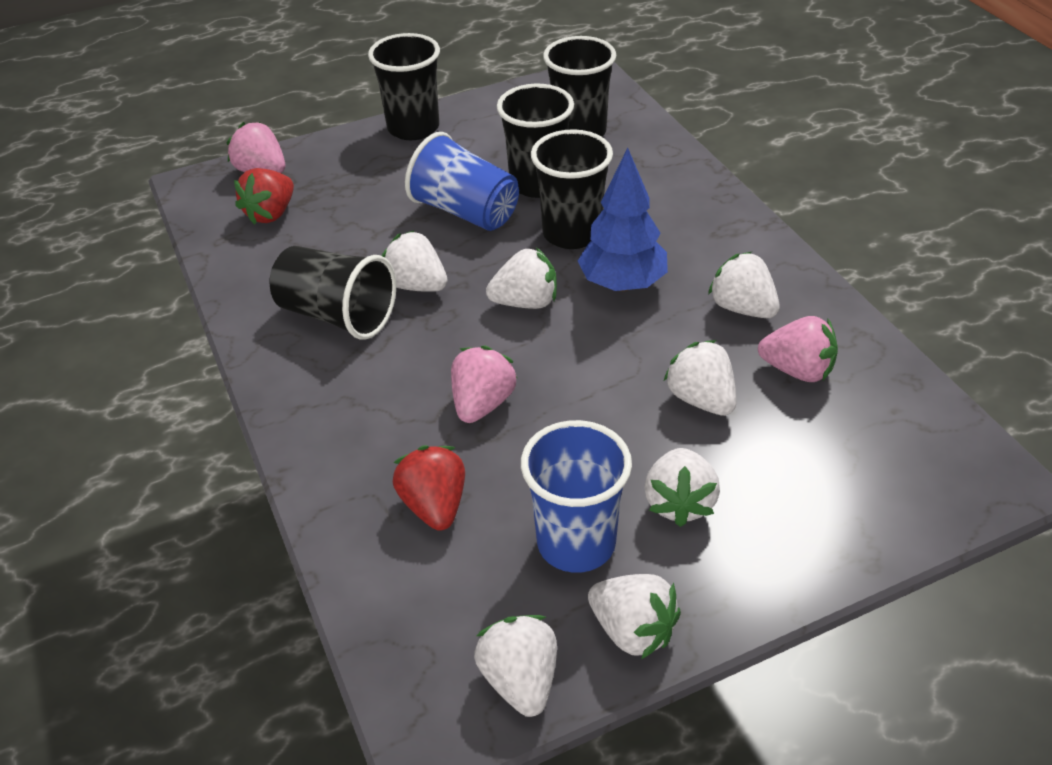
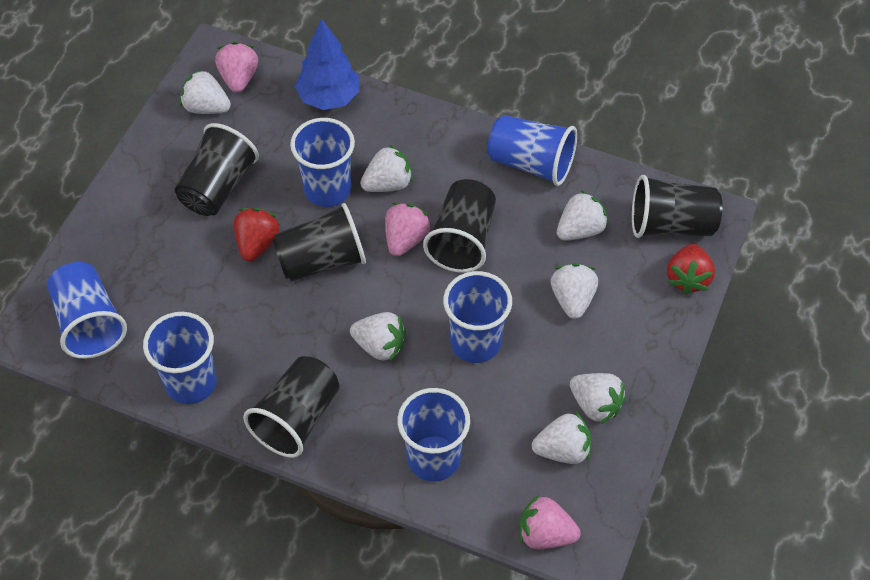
blue cup: 2 -> 6

